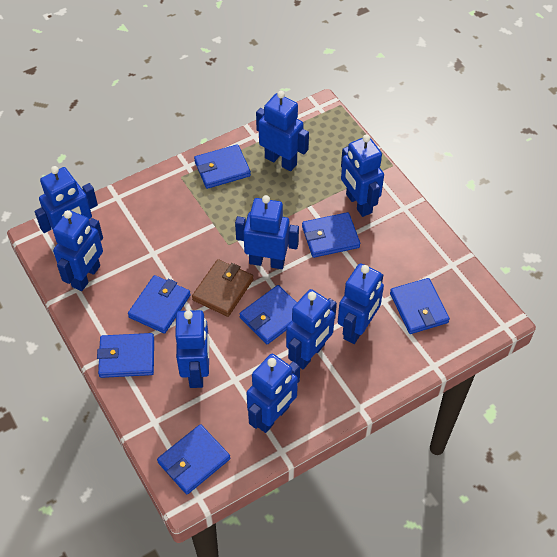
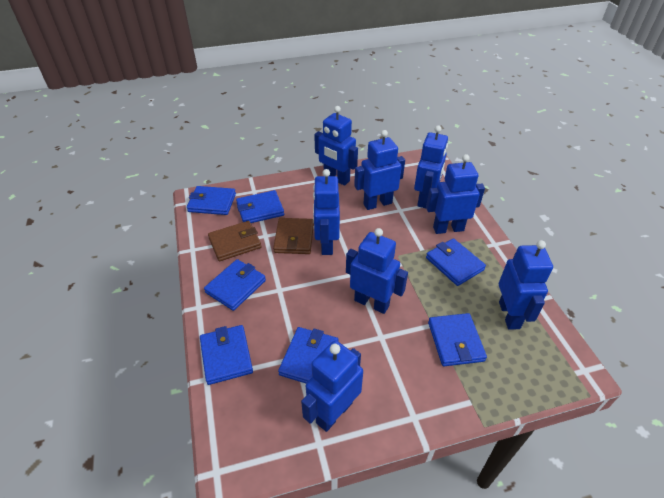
blue robot: 9 -> 8
brown wallet: 1 -> 2

